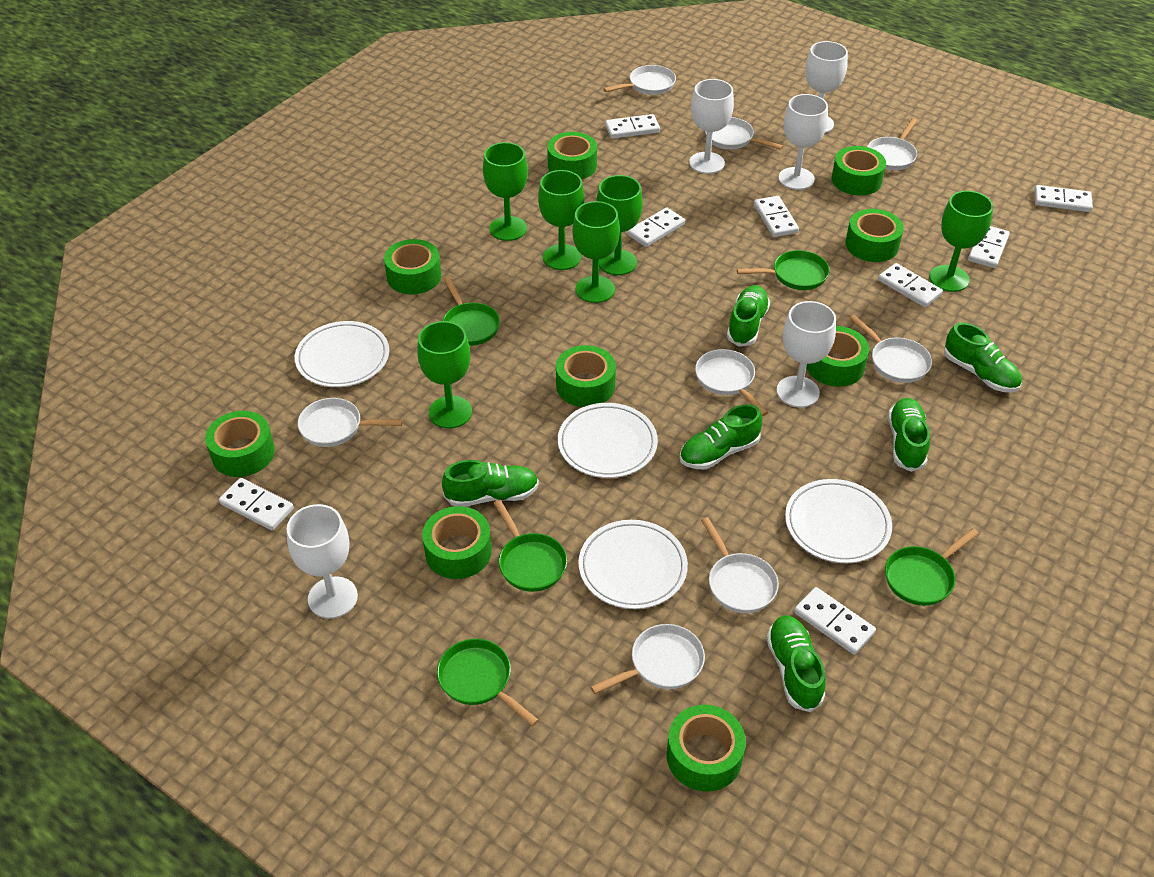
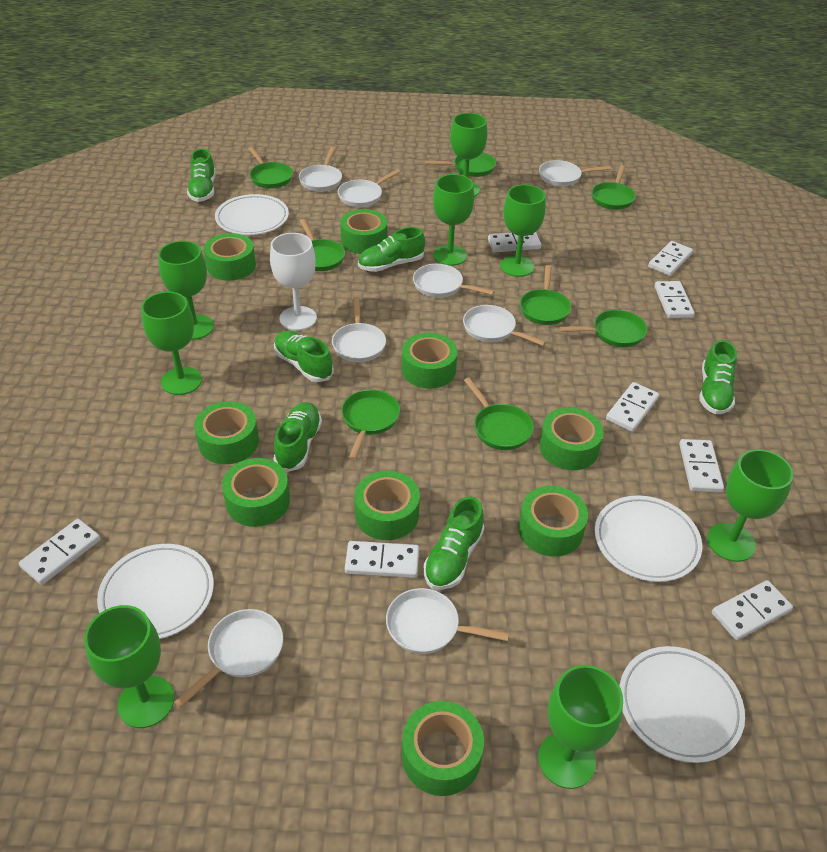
green goblet: 6 -> 8
green pan: 5 -> 8
white goblet: 5 -> 1

